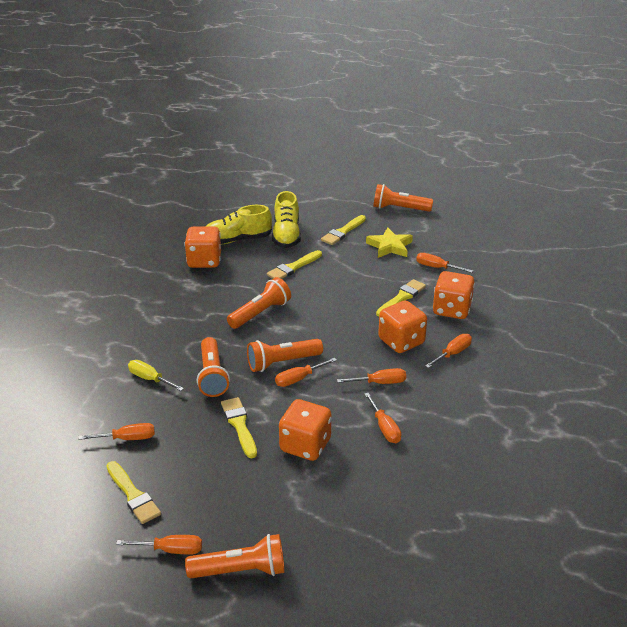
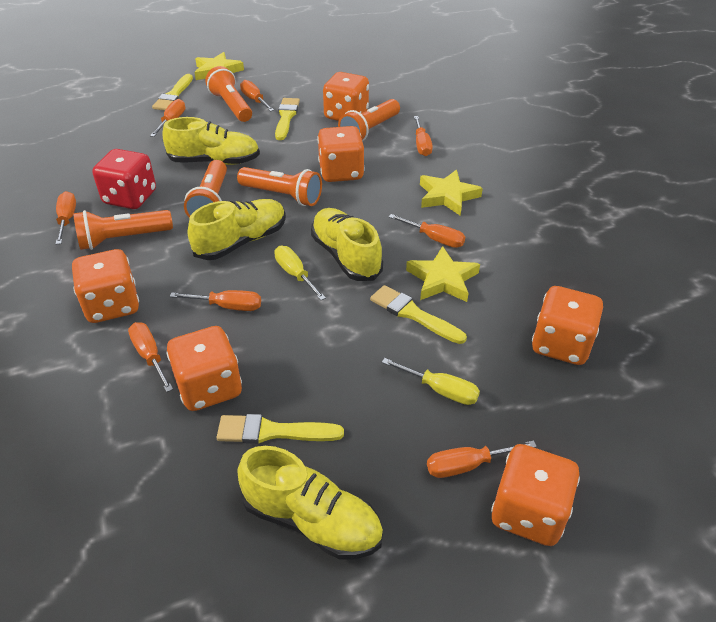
orange dice: 4 -> 6
orange screwdriver: 7 -> 8
red dice: 0 -> 1
yellow brush: 5 -> 4
yellow screwdriver: 1 -> 2
yellow shoe: 2 -> 4
yellow star: 1 -> 3

